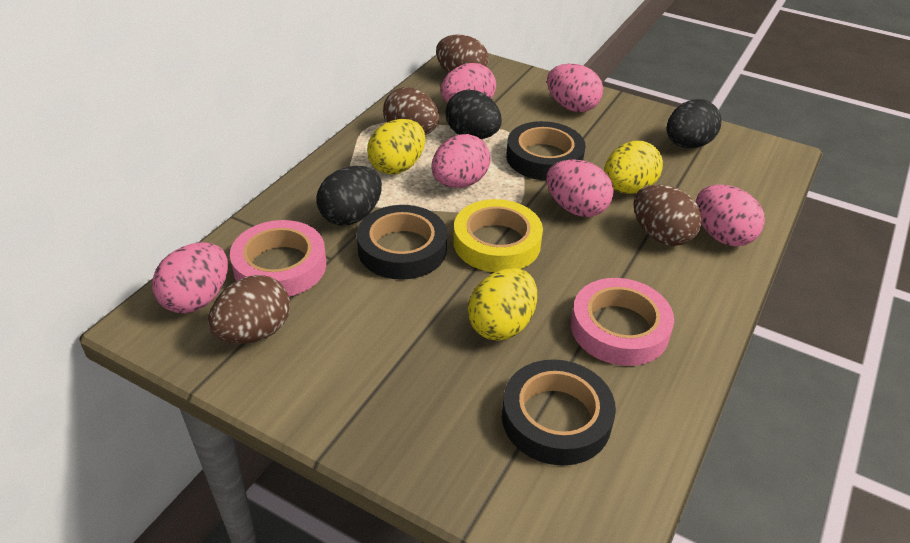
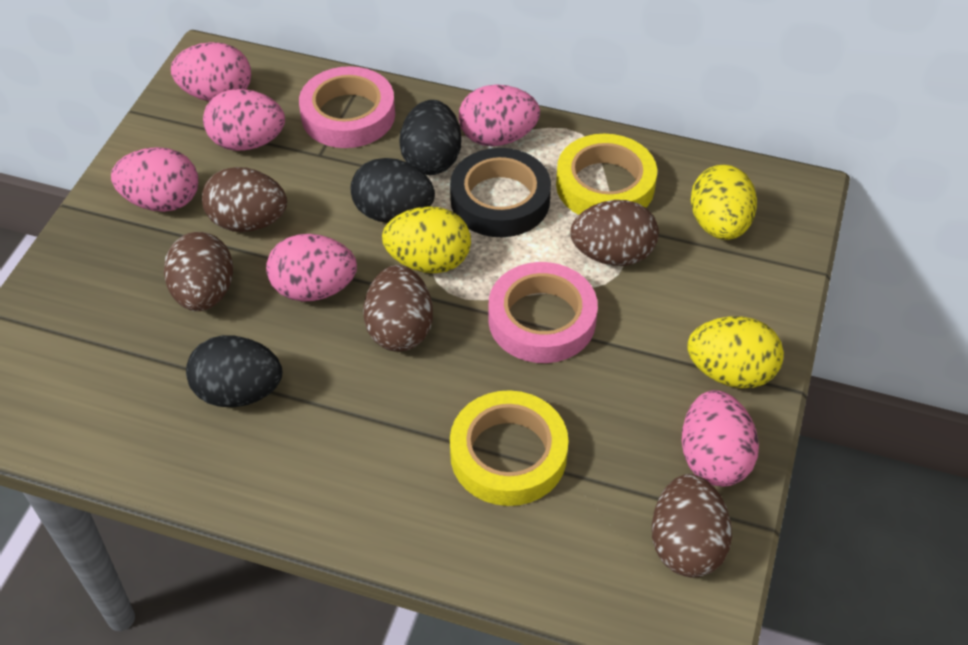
black tape: 3 -> 1
brown egg: 4 -> 5
yellow tape: 1 -> 2

